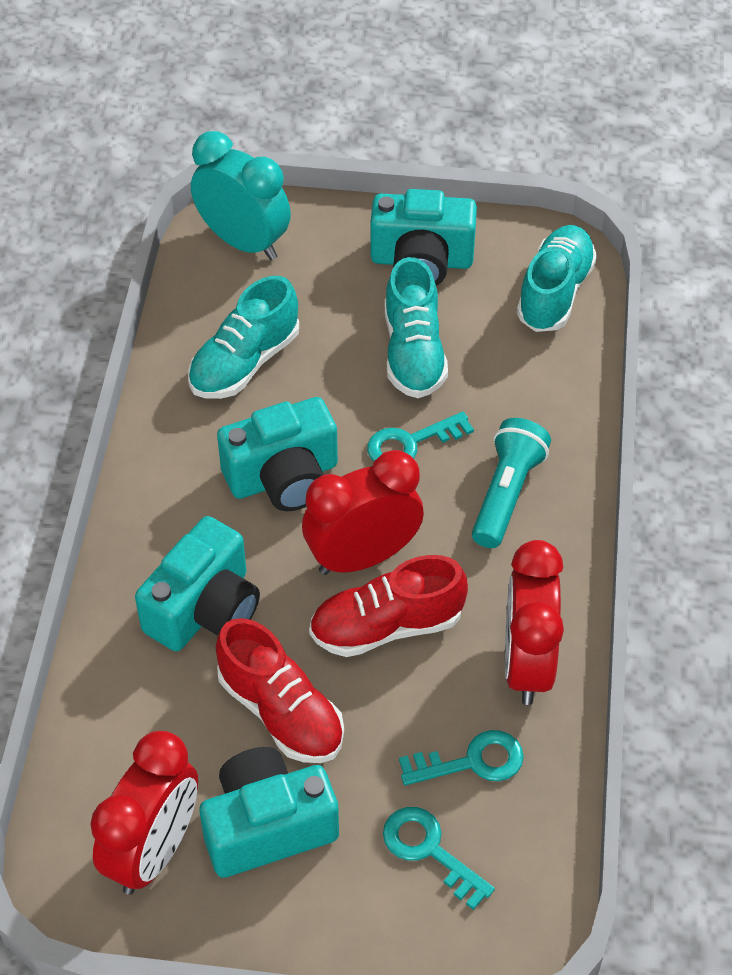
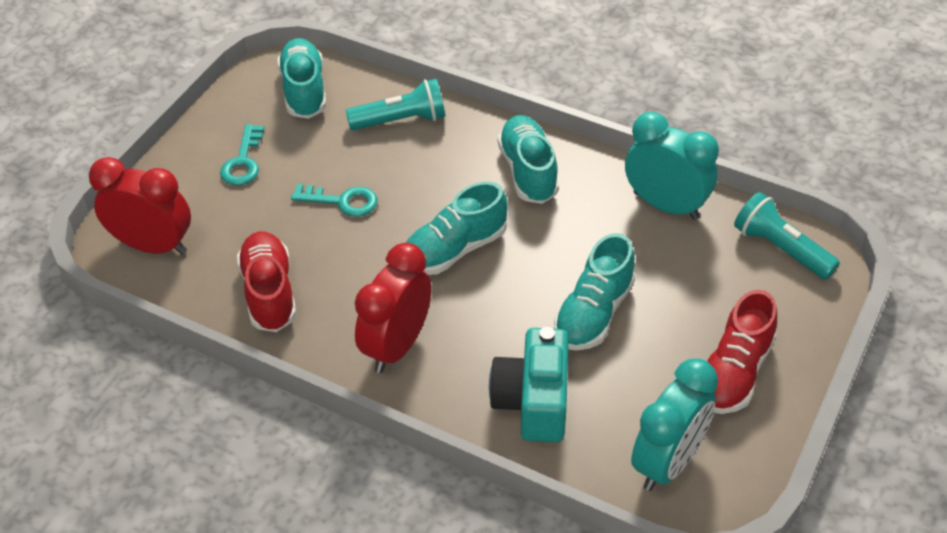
red clock: 3 -> 2
turquoise camera: 4 -> 1
turquoise clock: 1 -> 2
turquoise flashlight: 1 -> 2
turquoise key: 3 -> 2
turquoise shoe: 3 -> 4

